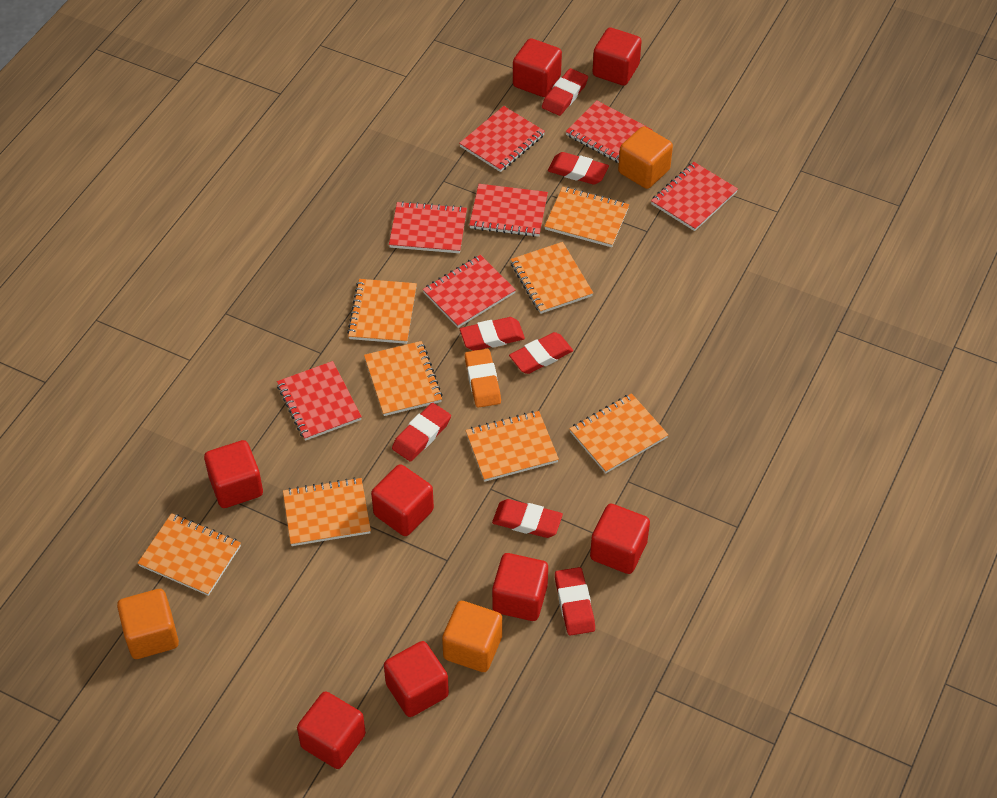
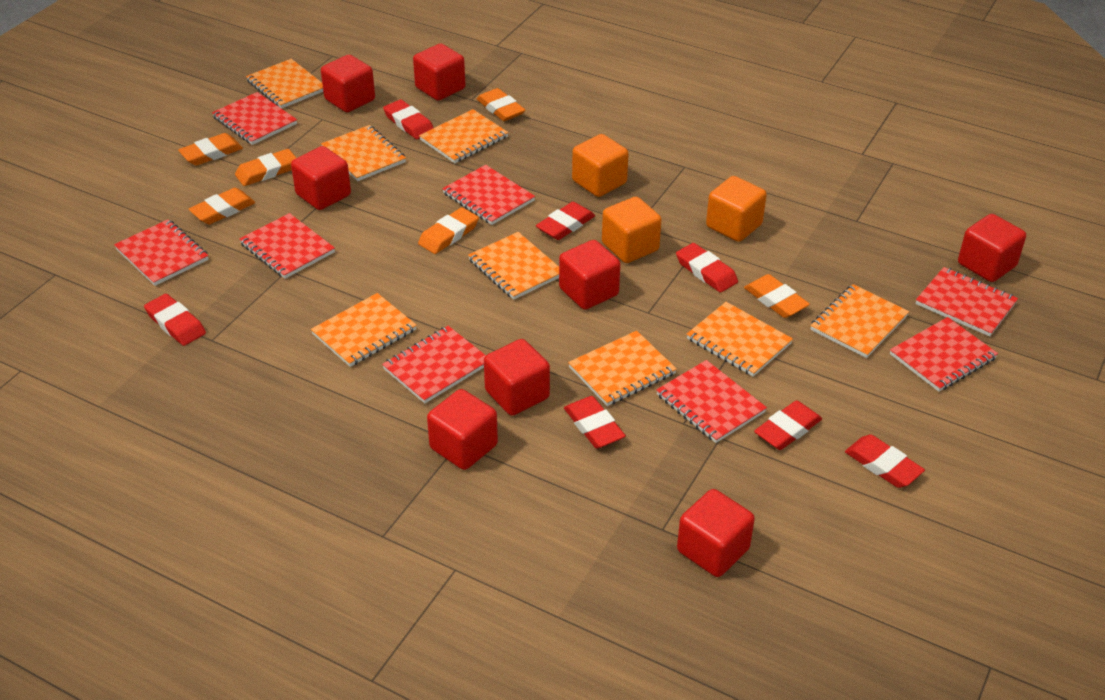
orange eraser: 1 -> 6
red notebook: 7 -> 8

